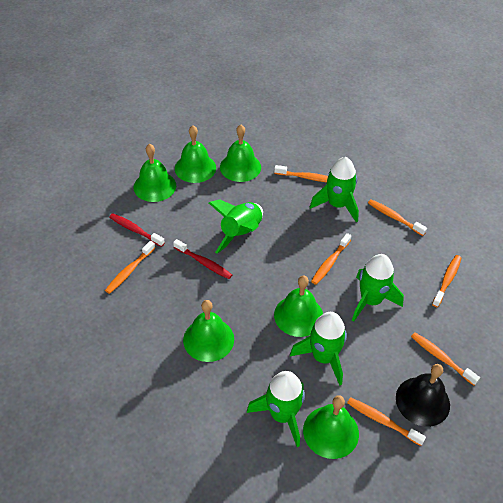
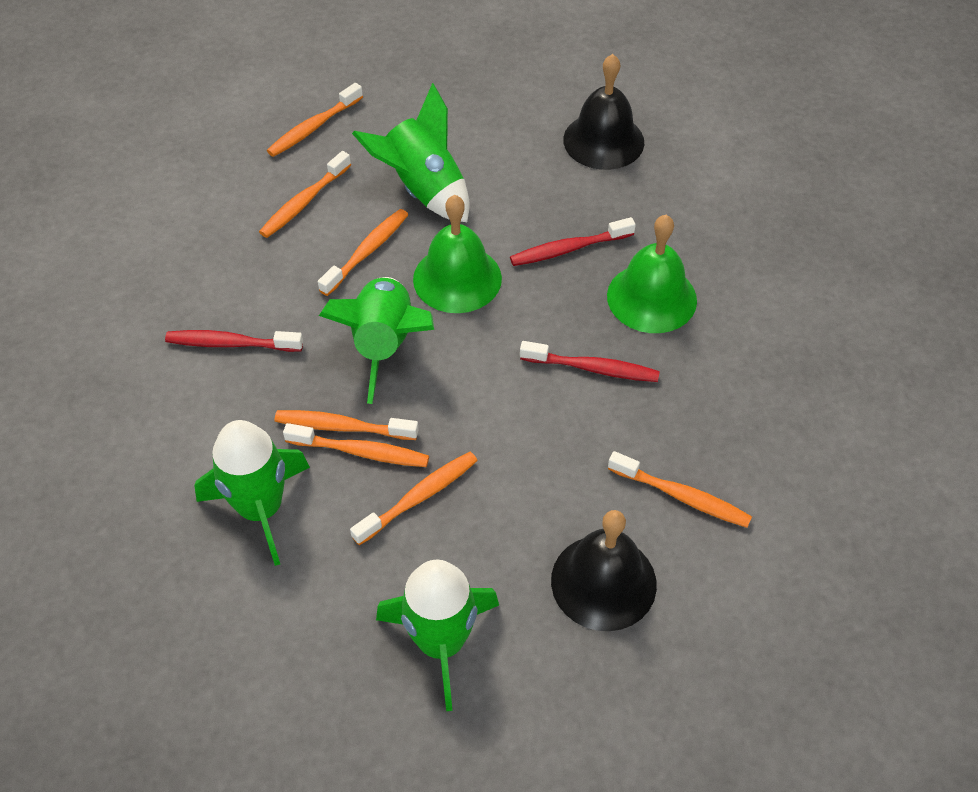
black bell: 1 -> 2
green bell: 6 -> 2
green rocket: 5 -> 4
red toothbrush: 2 -> 3

